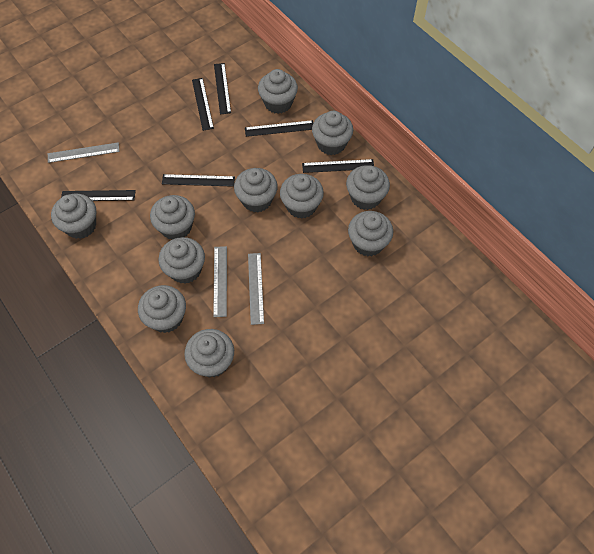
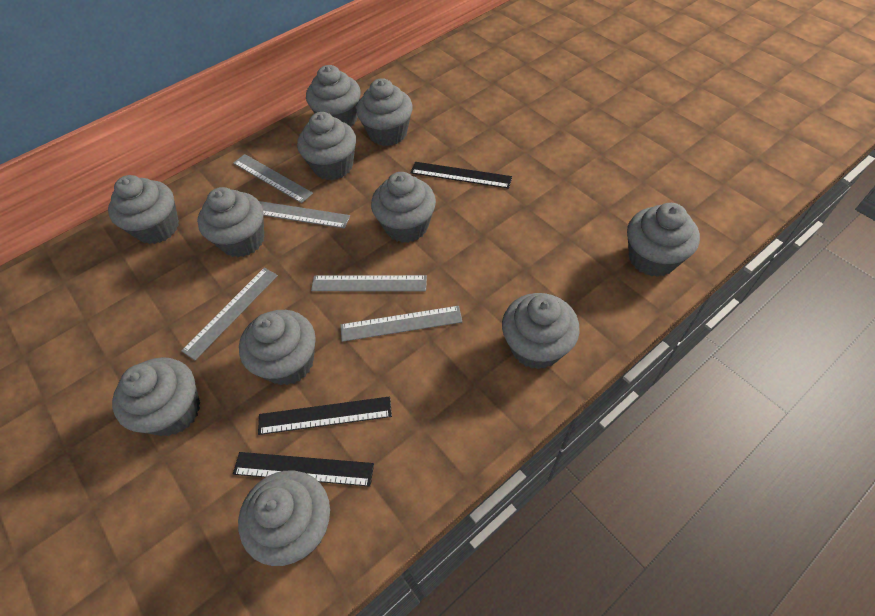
black ruler: 6 -> 3
grey ruler: 3 -> 5

